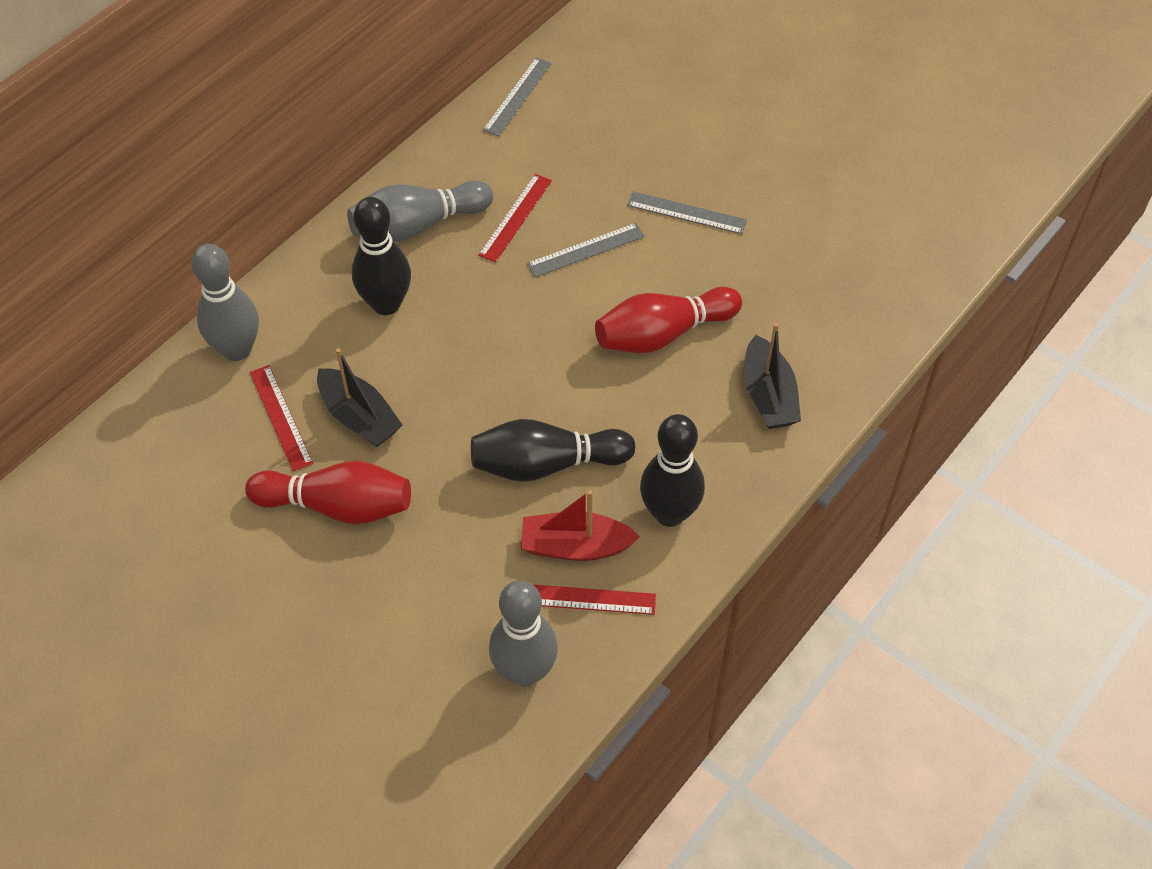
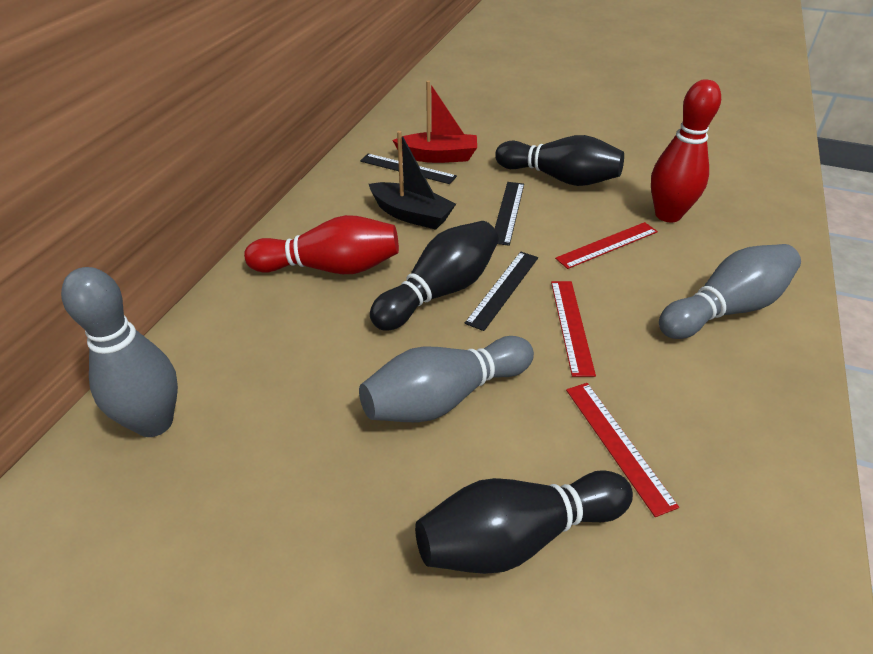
black boat: 2 -> 1
black ruler: 0 -> 3
grey ruler: 3 -> 0

